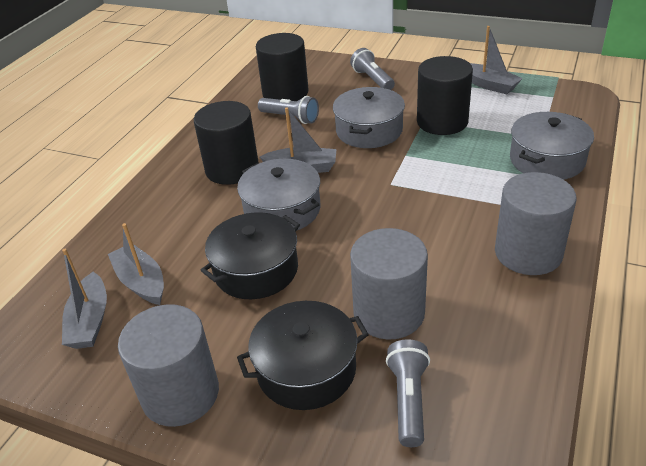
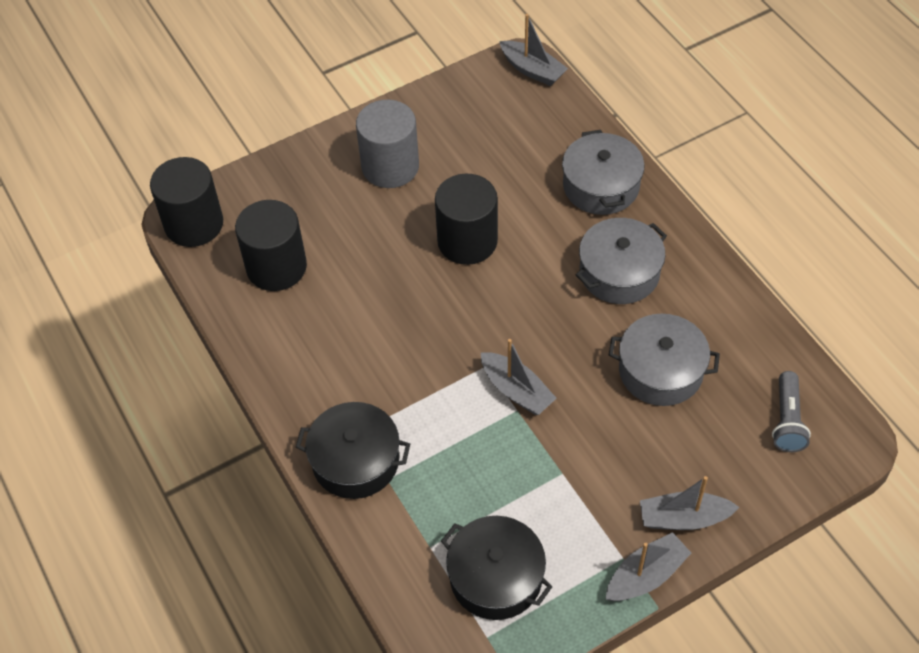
grey cylinder: 3 -> 1
grey flashlight: 3 -> 1

